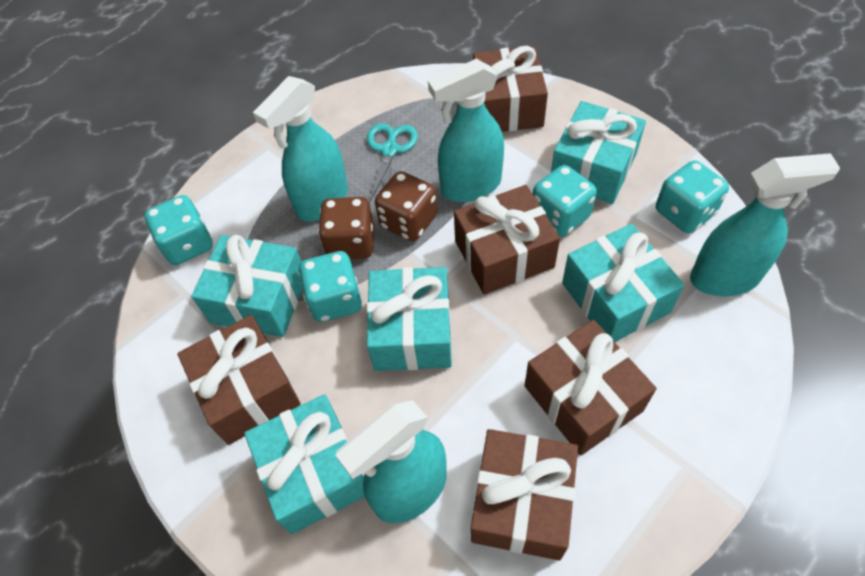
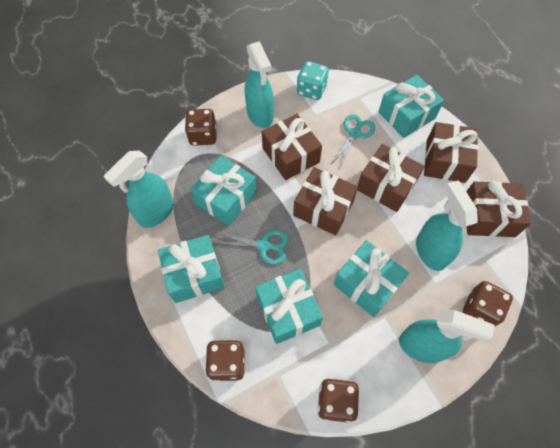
brown dice: 2 -> 4
turquoise dice: 4 -> 1
turquoise scissors: 1 -> 2

